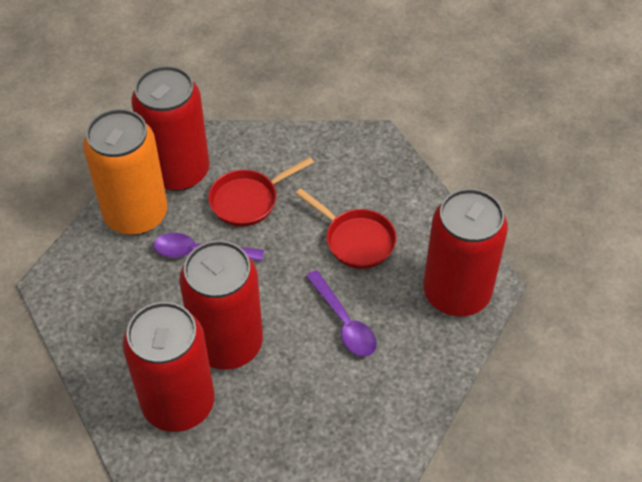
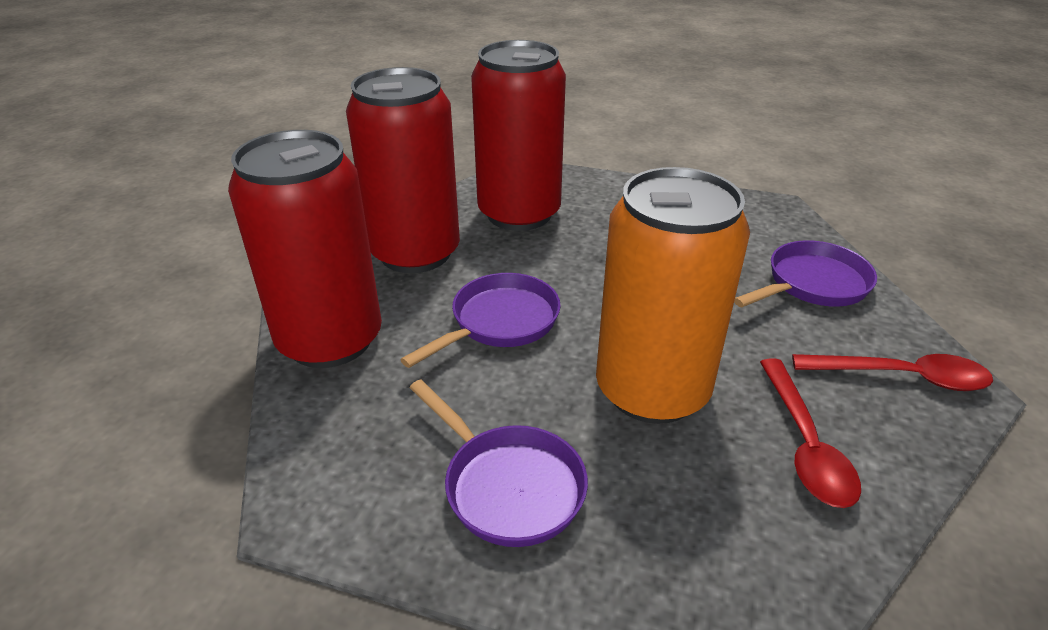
purple pan: 0 -> 3
purple spoon: 2 -> 0
red can: 4 -> 3
red pan: 2 -> 0
red spoon: 0 -> 2

